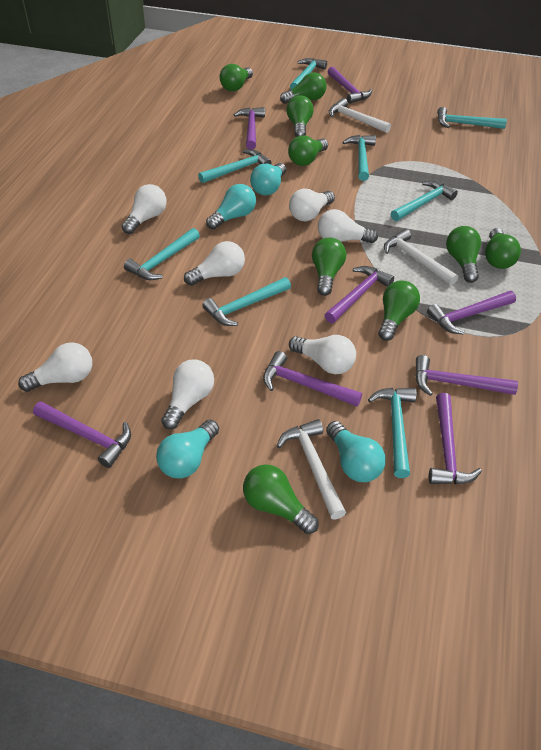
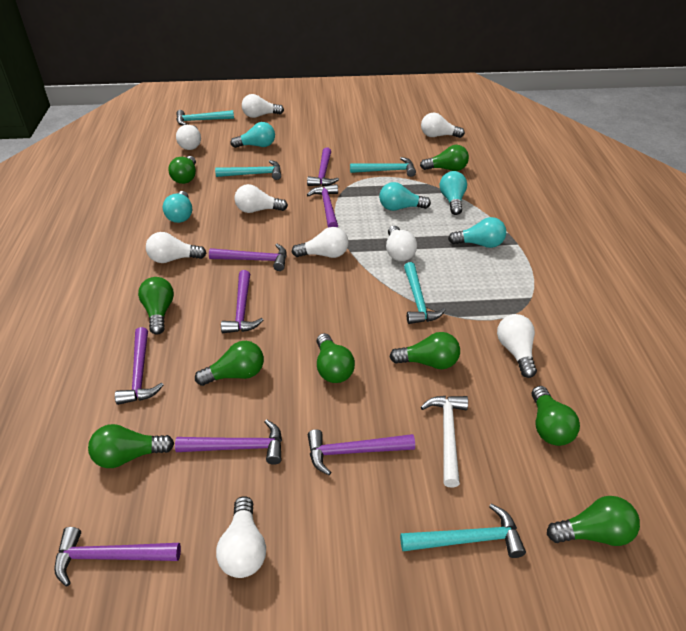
turquoise hammer: 8 -> 5
turquoise light bulb: 4 -> 5
white hammer: 3 -> 1
white light bulb: 7 -> 9

